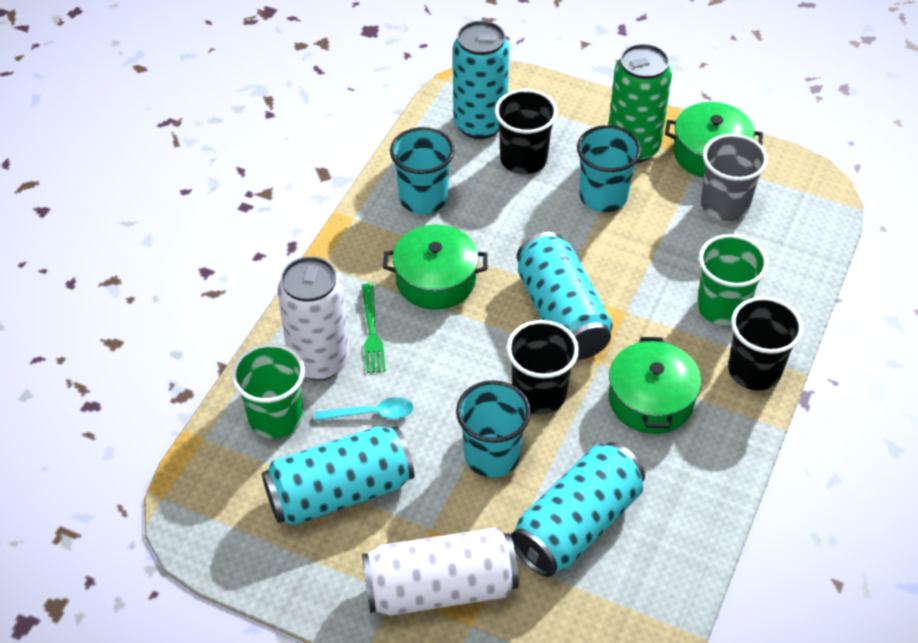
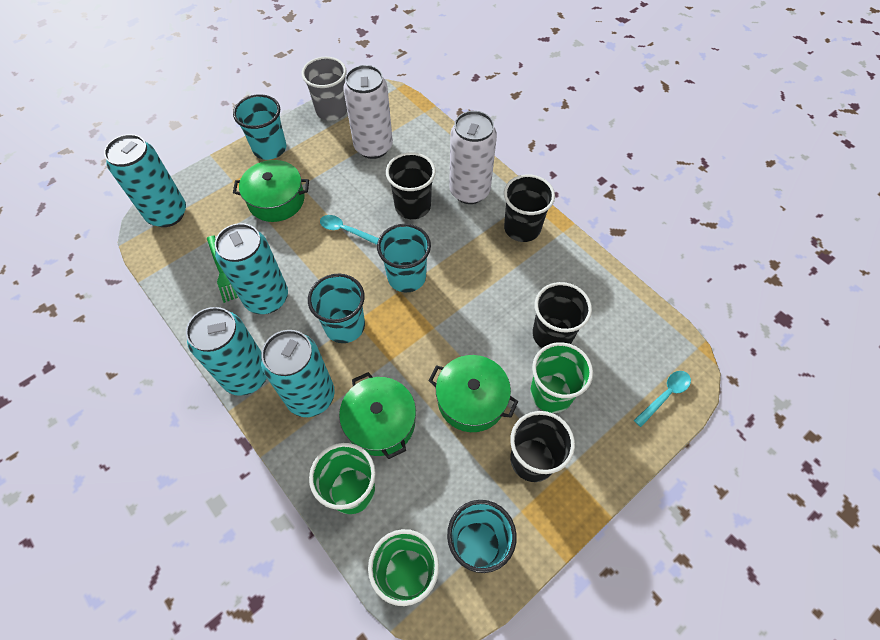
black cup: 3 -> 4
green can: 1 -> 0
green cup: 2 -> 3
turquoise cup: 3 -> 4
turquoise spoon: 1 -> 2

